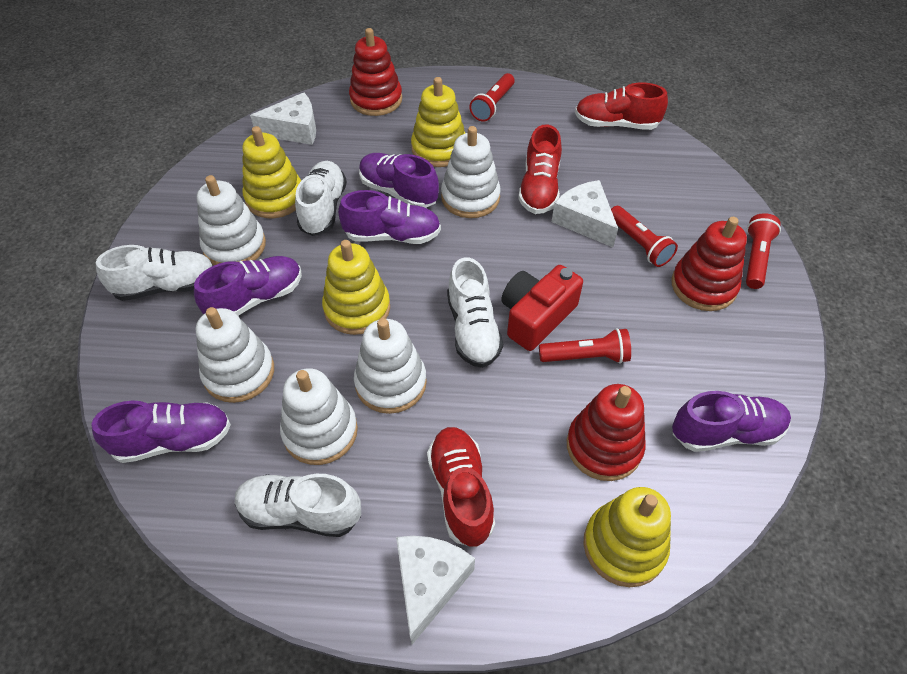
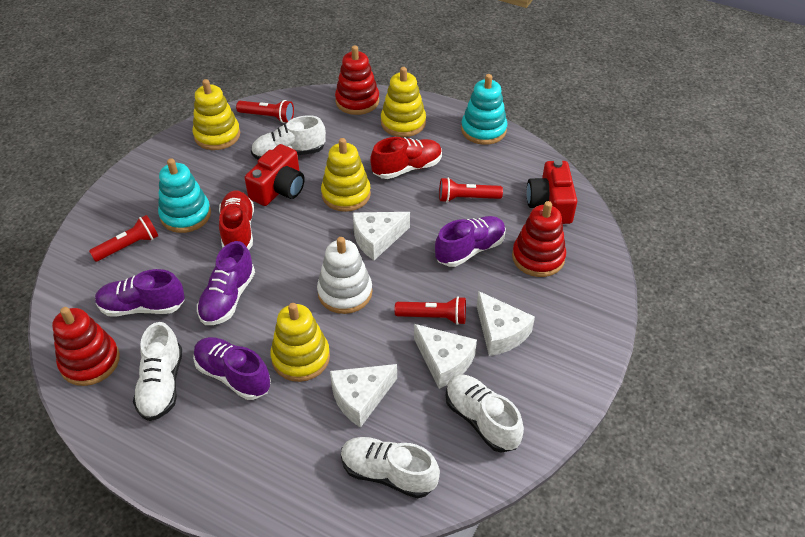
purple shoe: 5 -> 4
red camera: 1 -> 2
red shoe: 3 -> 2
turquoise stacking toy: 0 -> 2
white cheese: 3 -> 4
white stacking toy: 5 -> 1

